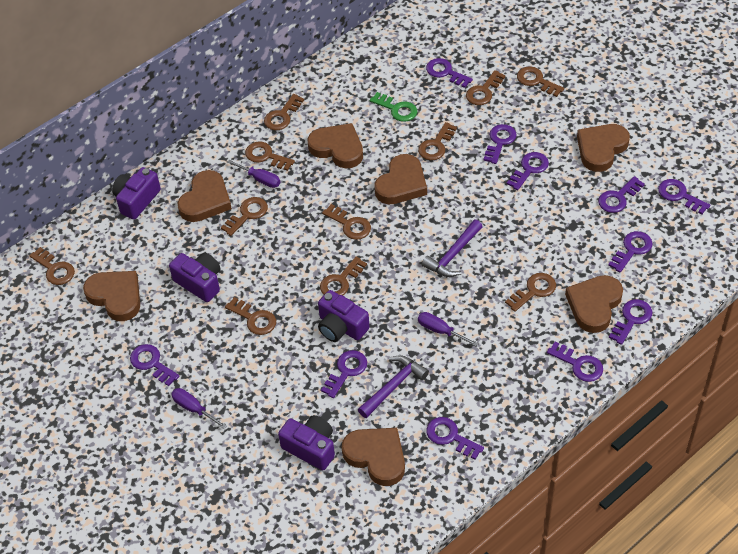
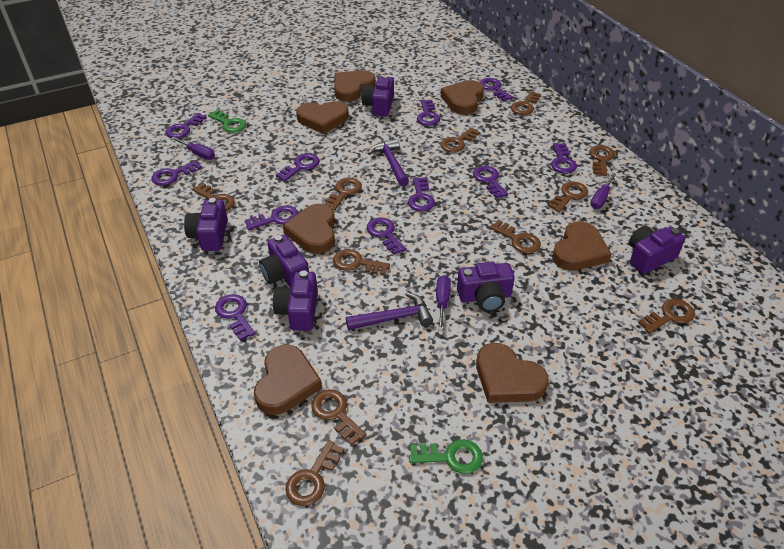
green key: 1 -> 2
purple camera: 4 -> 6

